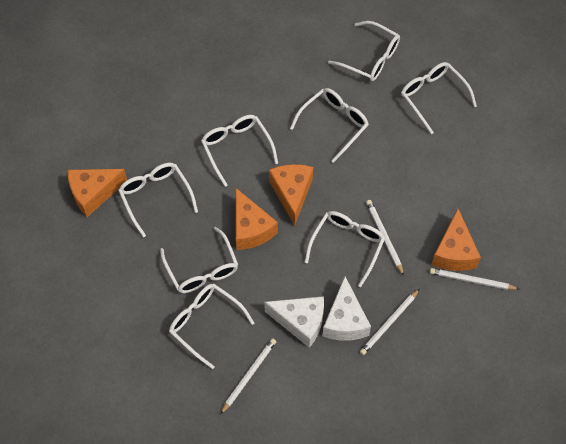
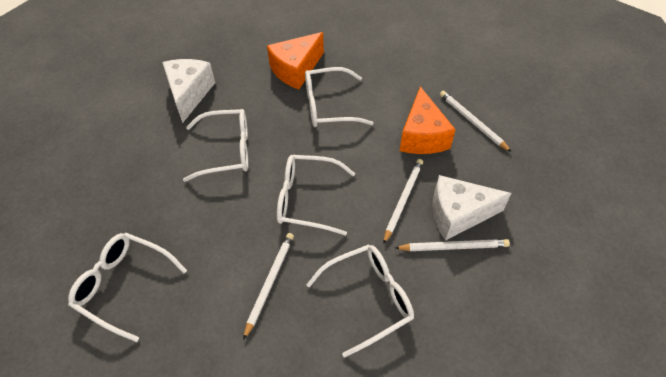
orange cheese: 4 -> 2
white glasses: 8 -> 5

